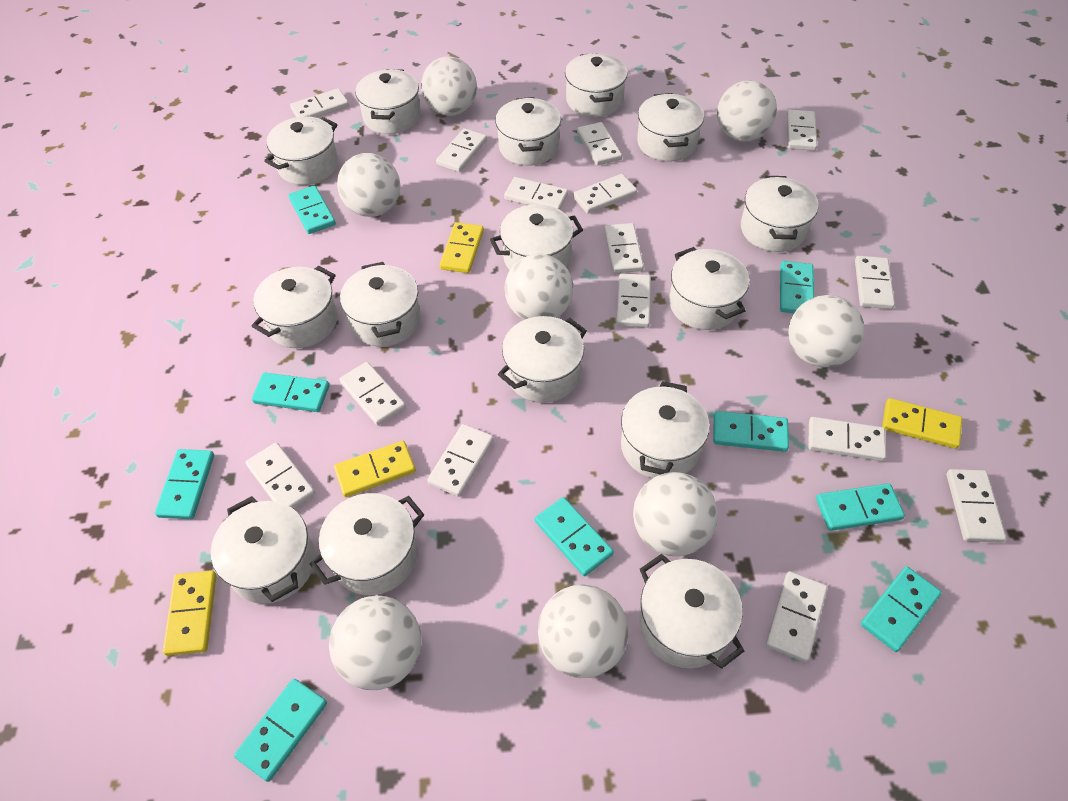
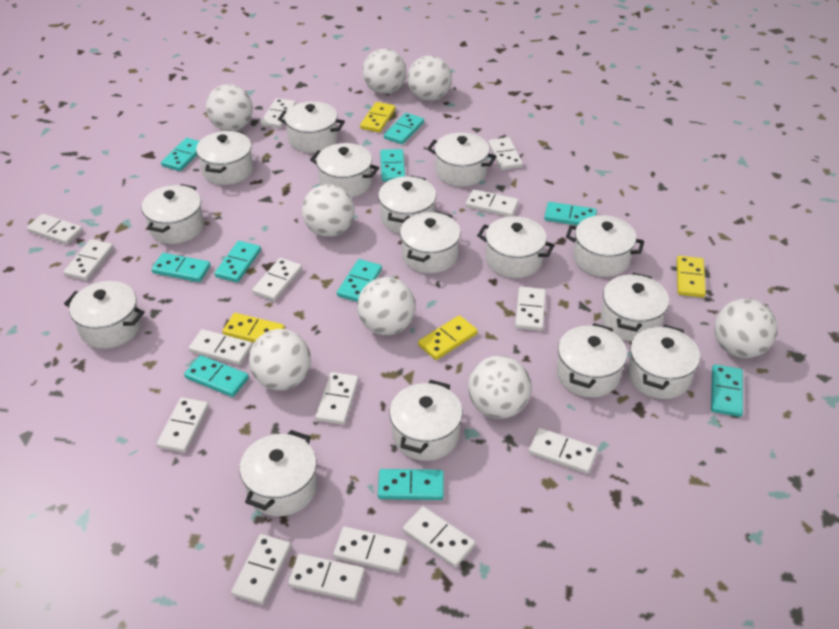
turquoise domino: 9 -> 10

